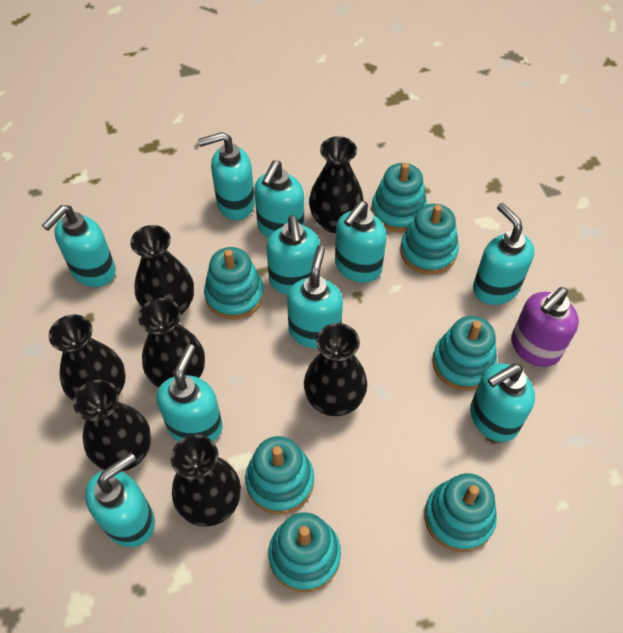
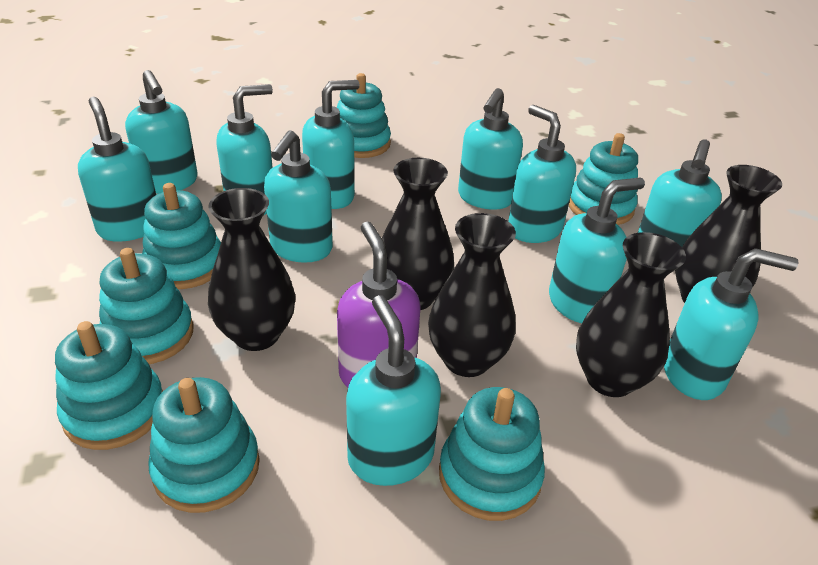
black vase: 7 -> 5
turquoise soap dispenser: 10 -> 11

